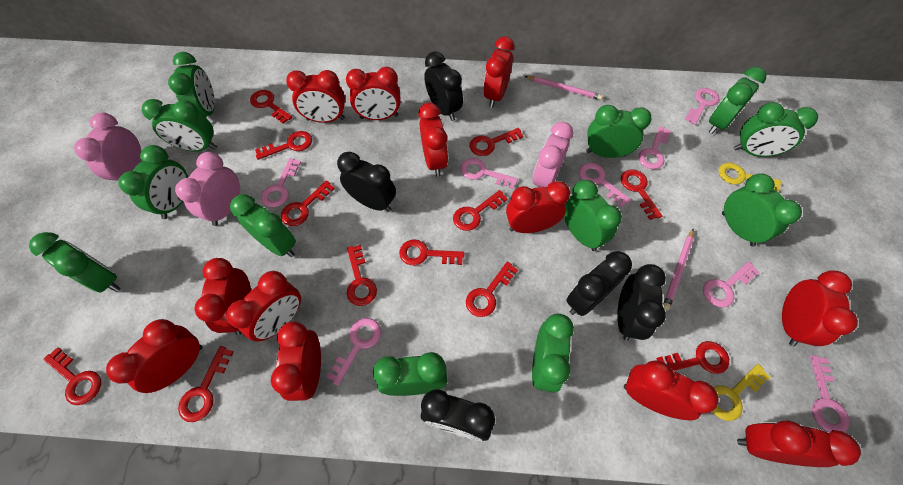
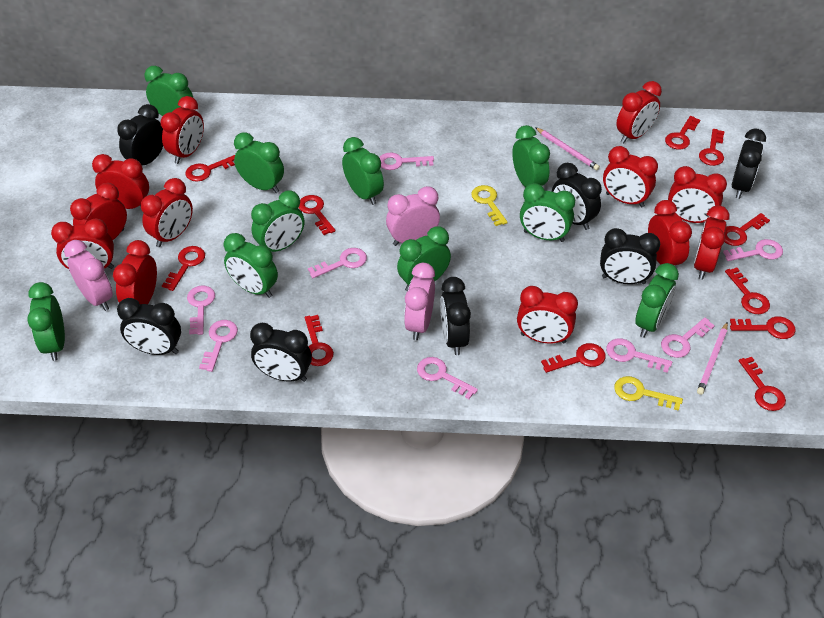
black clock: 5 -> 7
green clock: 12 -> 10
red key: 12 -> 11

